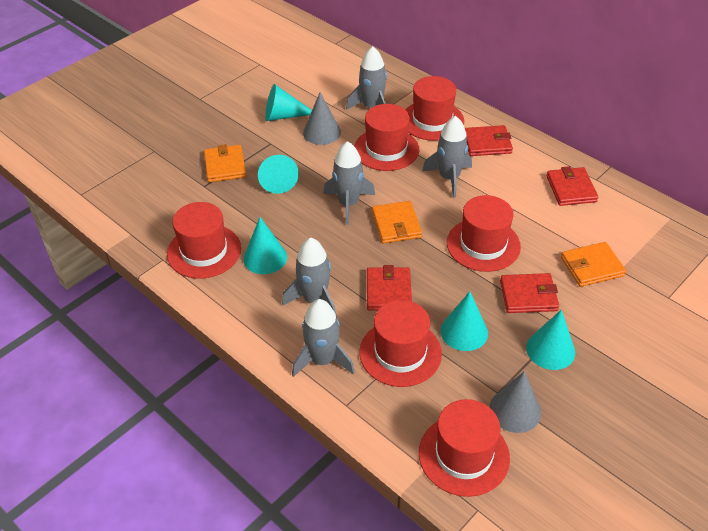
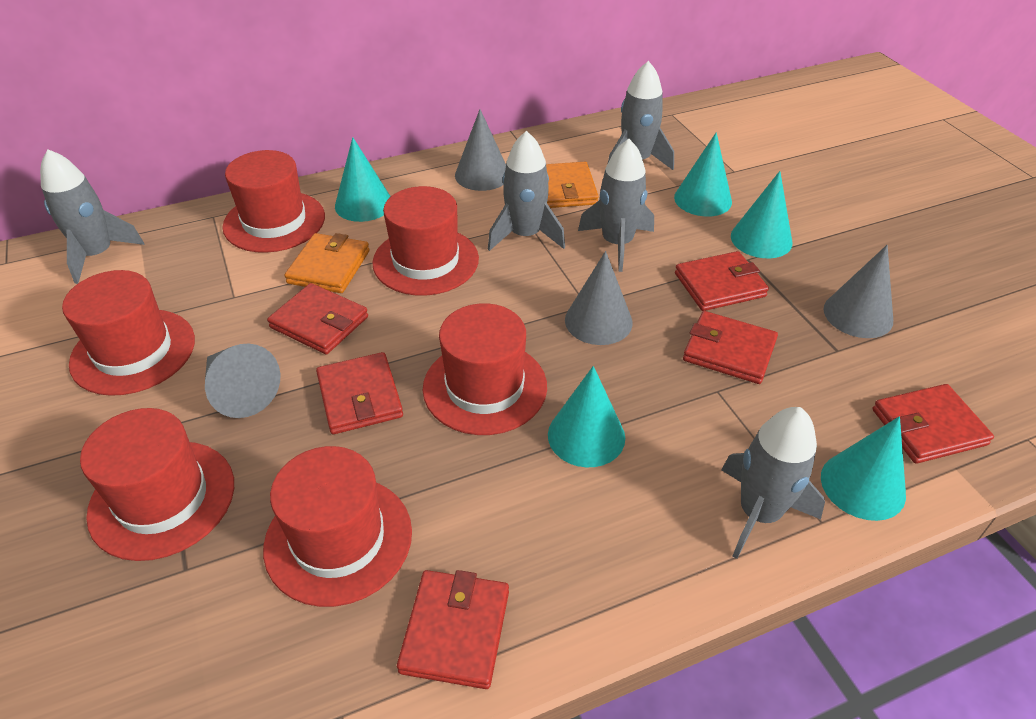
grey cone: 2 -> 4
orange wallet: 3 -> 2
red wallet: 4 -> 6

